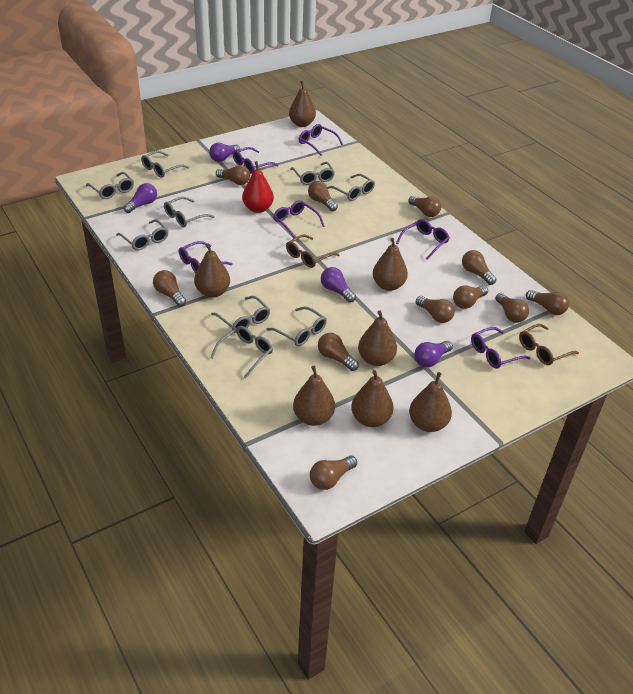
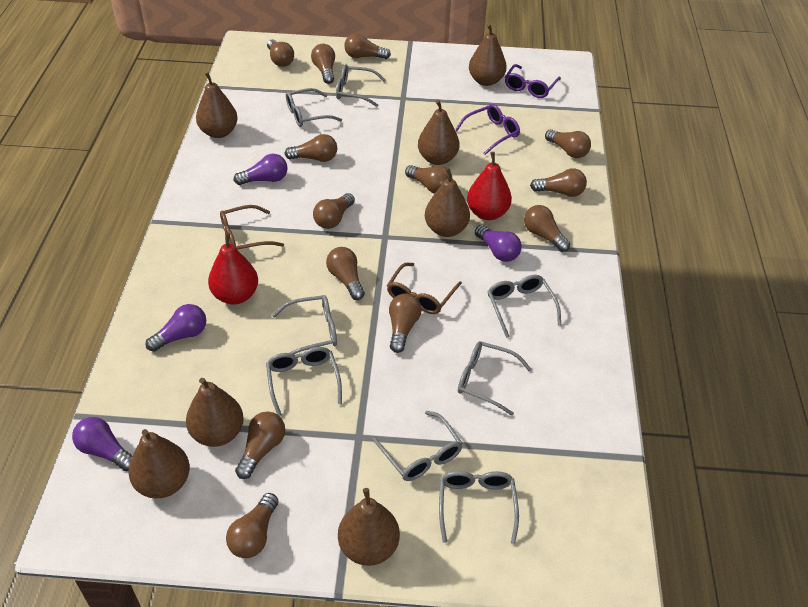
brown light bulb: 11 -> 13
grey glasses: 9 -> 8
purple glasses: 6 -> 2
red pear: 1 -> 2

